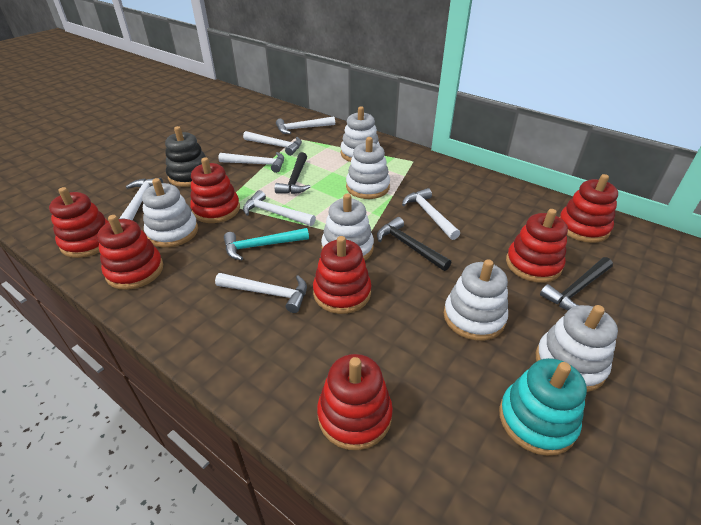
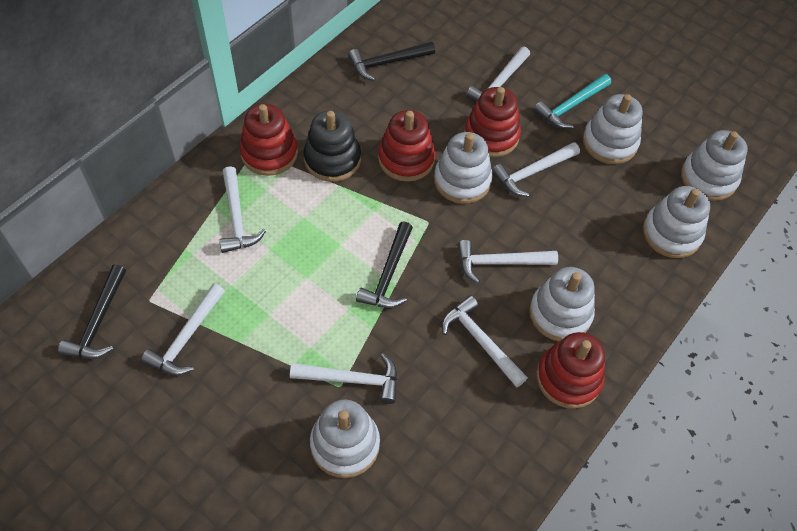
red stacking toy: 7 -> 4
turquoise stacking toy: 1 -> 0

